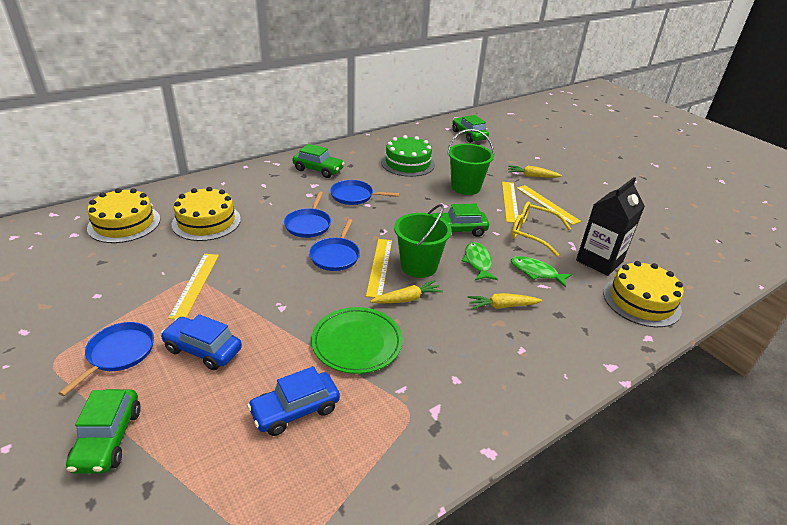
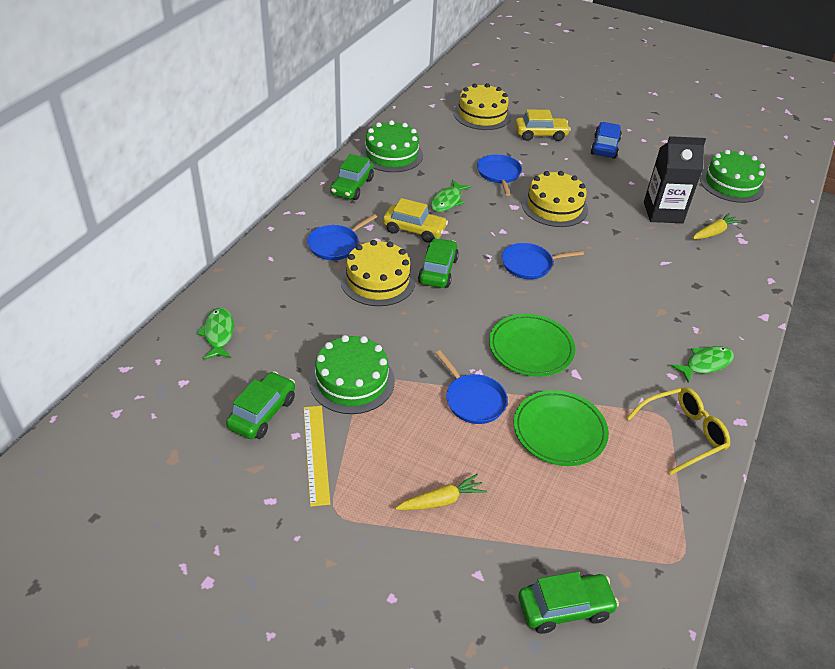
blue car: 2 -> 1
green bucket: 2 -> 0
green cake: 1 -> 3
green fish: 2 -> 3
green plate: 1 -> 2
yellow car: 0 -> 2
yellow carrot: 3 -> 2
yellow ruler: 4 -> 1

